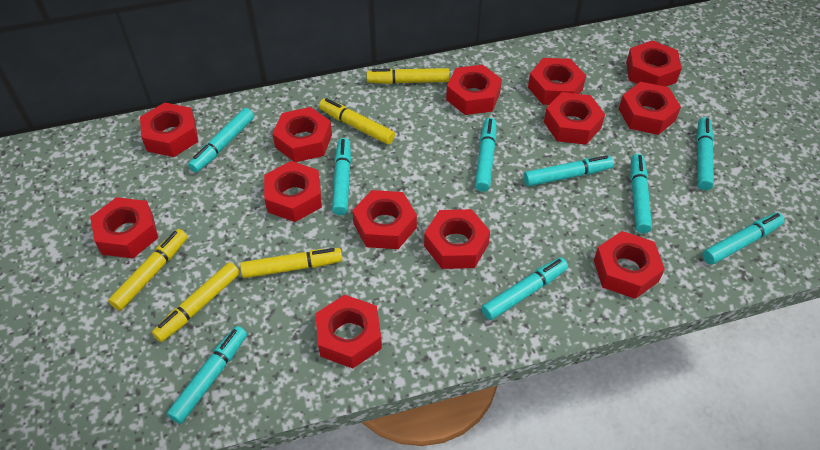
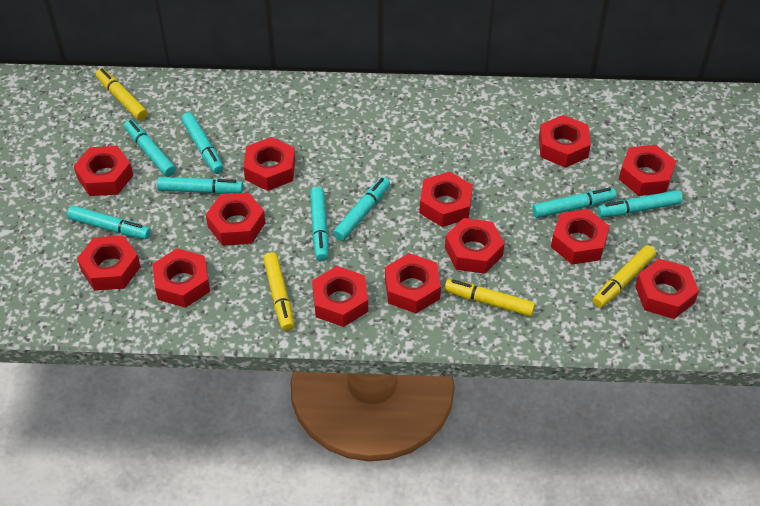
turquoise marker: 9 -> 8
yellow marker: 5 -> 4

